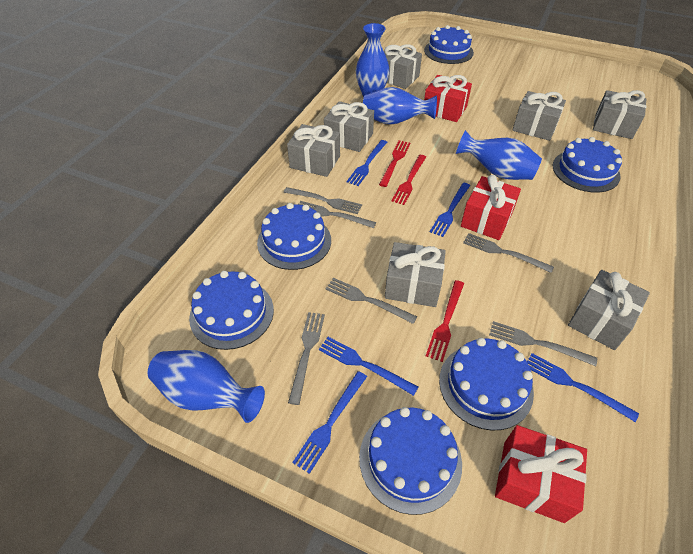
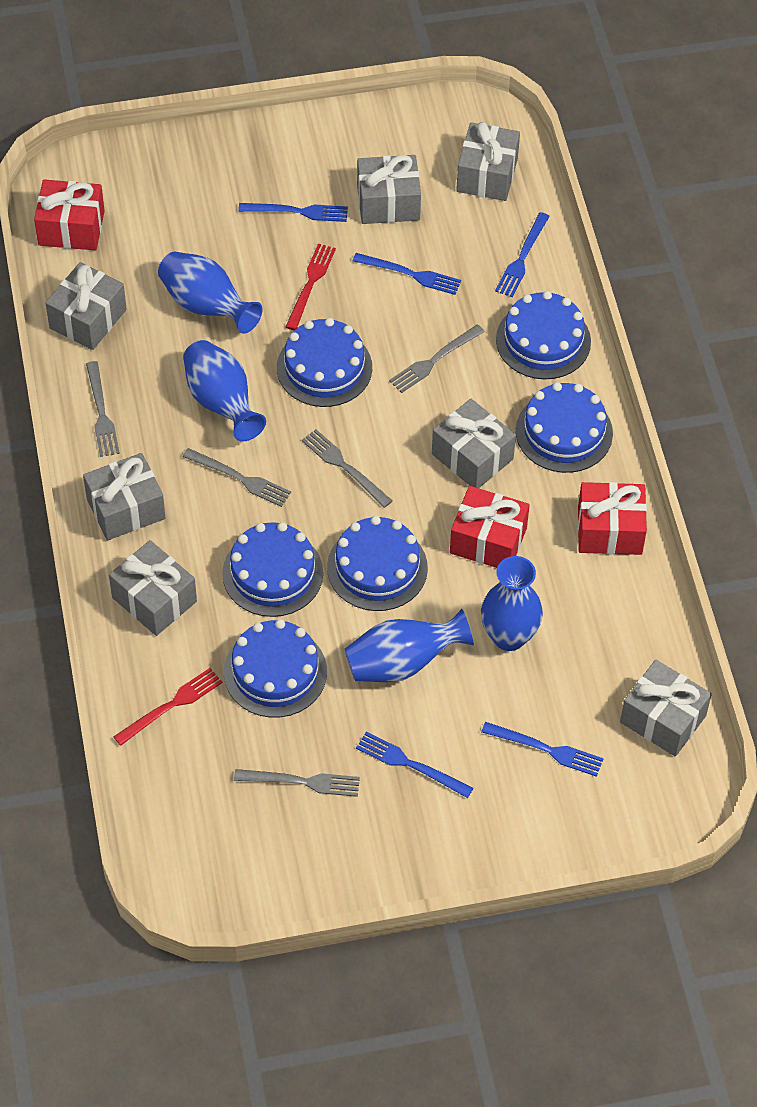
grey fork: 6 -> 5
red fork: 3 -> 2

